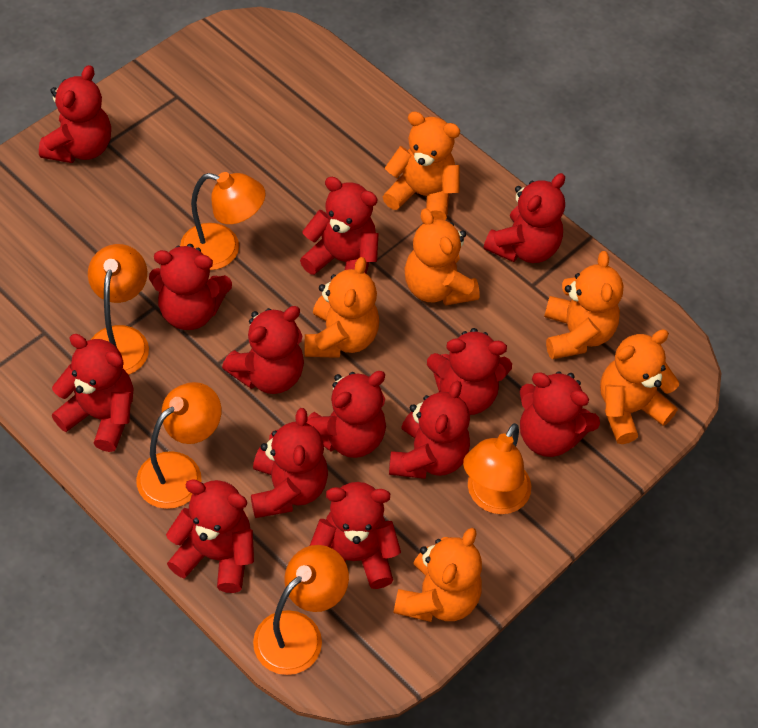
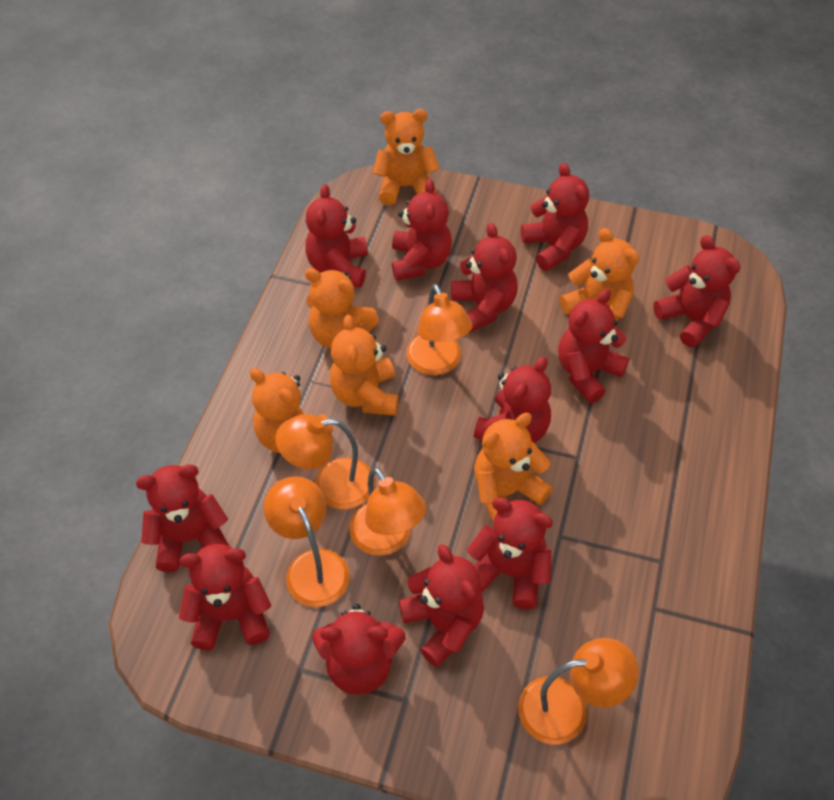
red teddy bear: 13 -> 12

